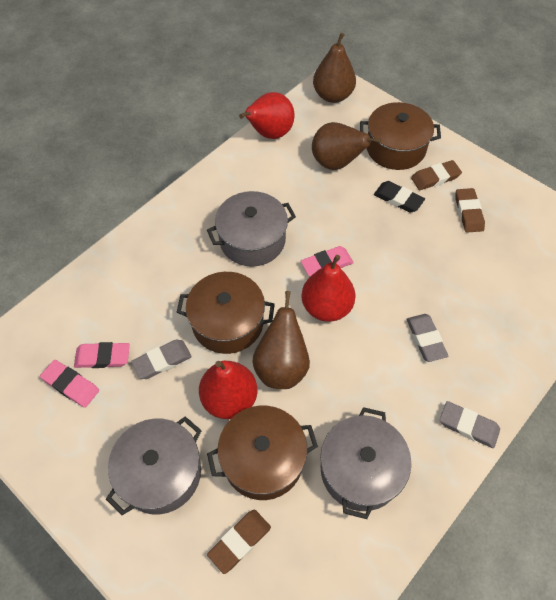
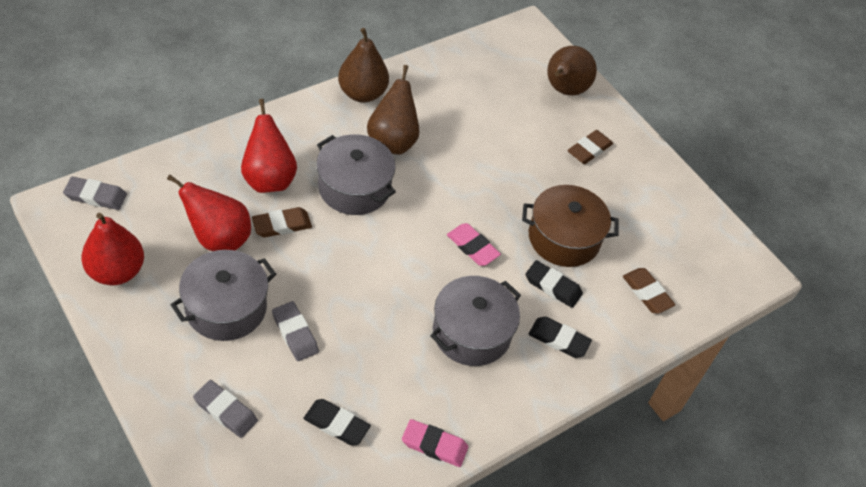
black eraser: 1 -> 3
brown pot: 3 -> 1
pink eraser: 3 -> 2

